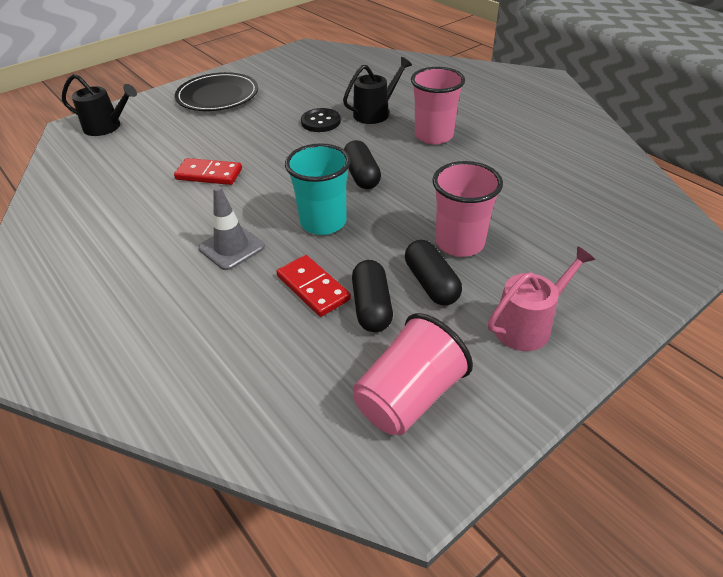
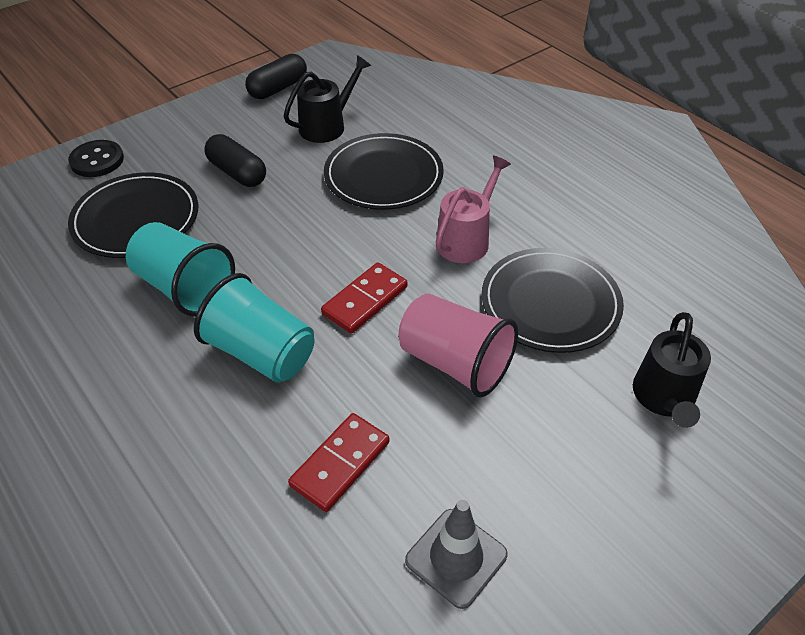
black capsule: 3 -> 2
black plate: 1 -> 3
pink cup: 3 -> 1
turquoise cup: 1 -> 2

